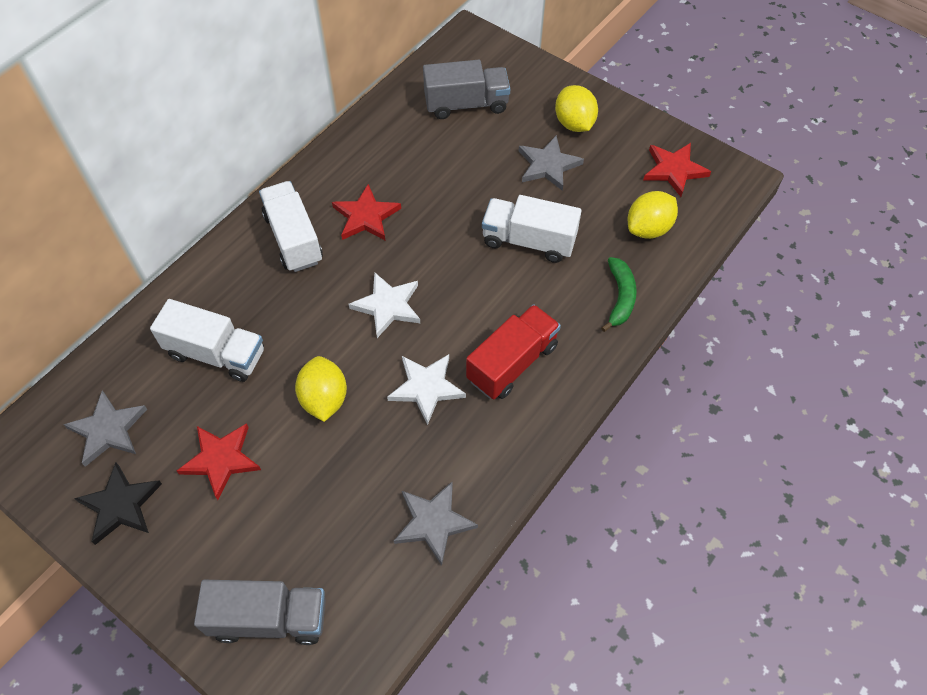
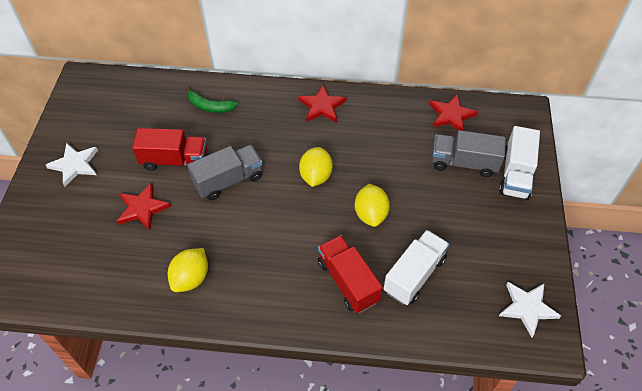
black star: 1 -> 0
grey star: 3 -> 0
red truck: 1 -> 2
white truck: 3 -> 2

